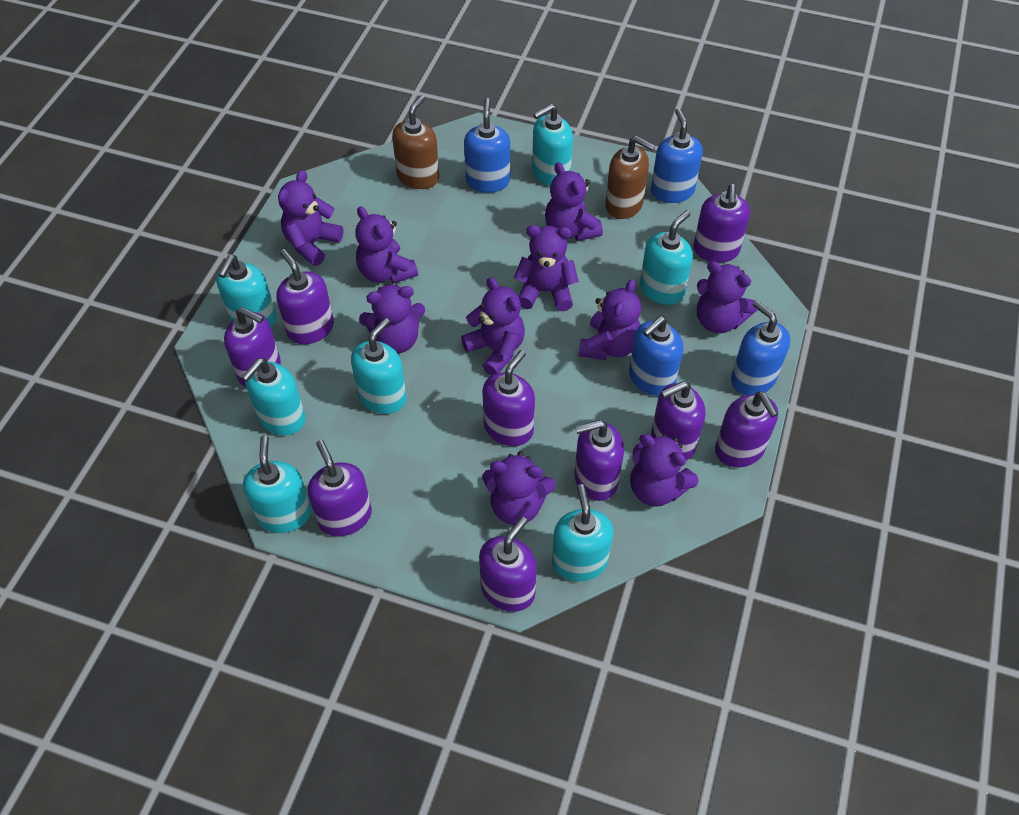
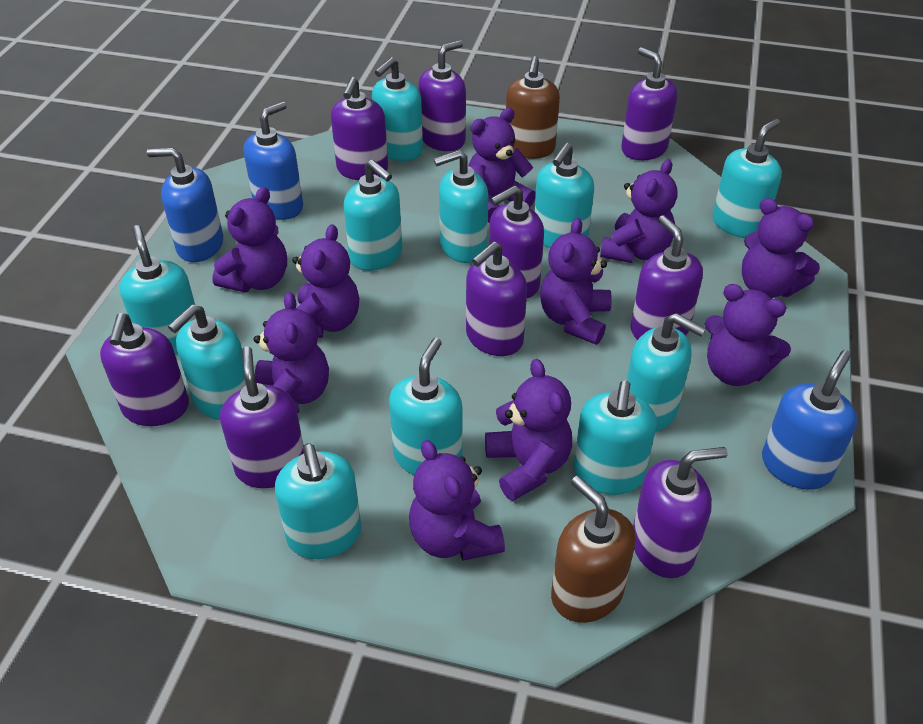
blue soap dispenser: 4 -> 3
turquoise soap dispenser: 7 -> 11

